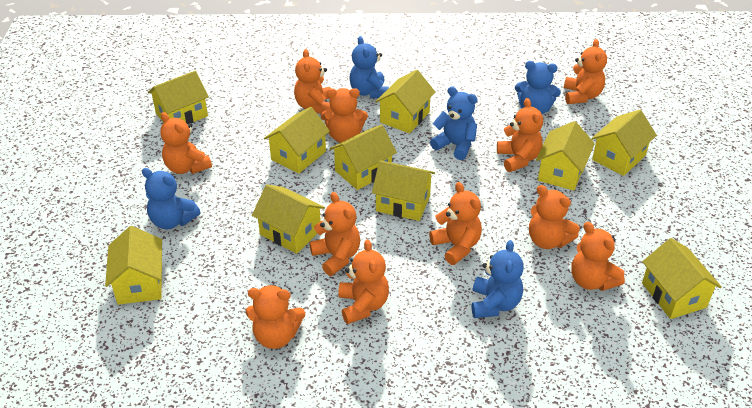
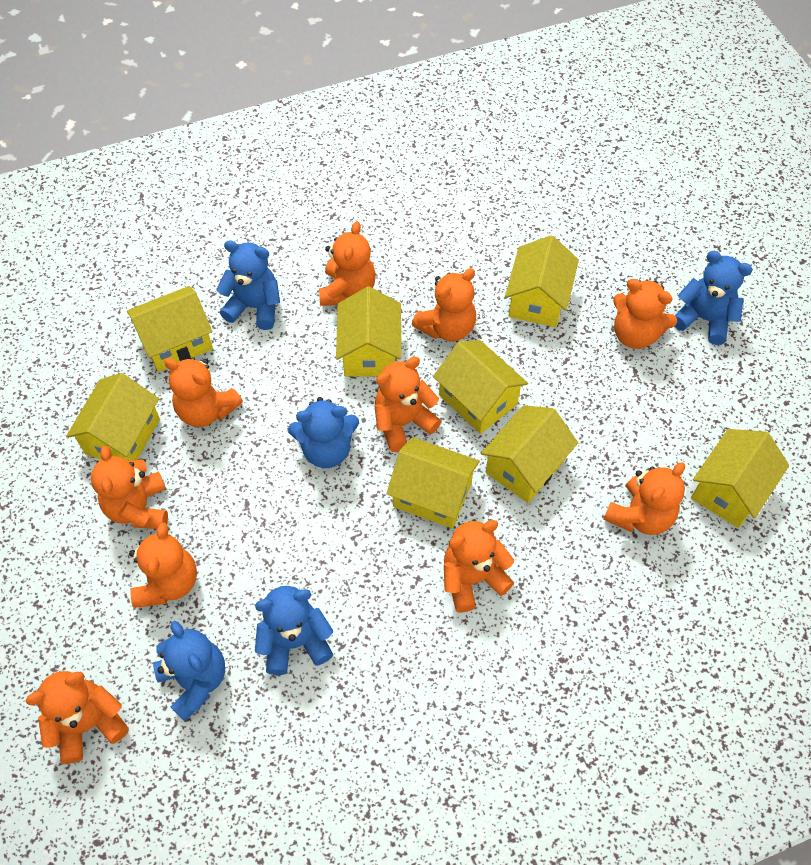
orange teddy bear: 11 -> 10
yellow house: 10 -> 8

